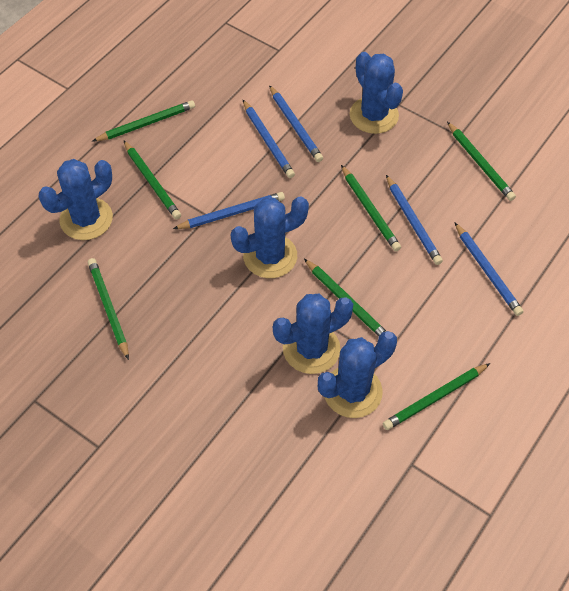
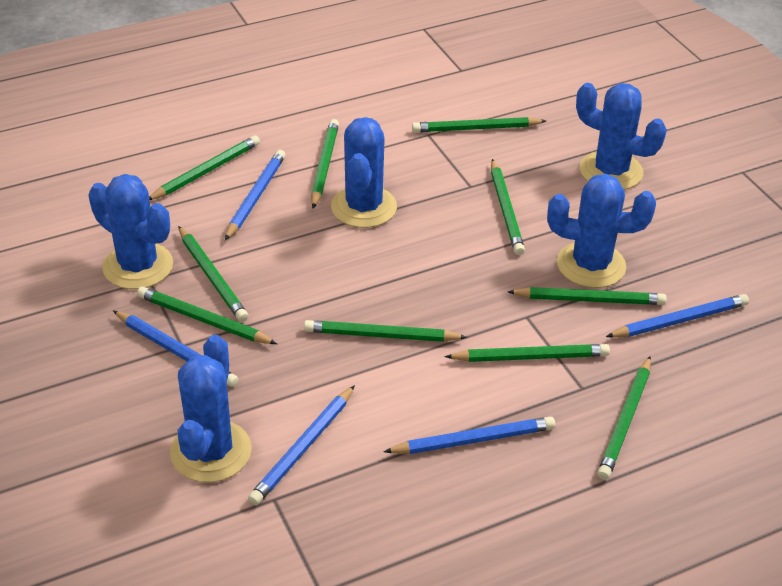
green pencil: 7 -> 10

